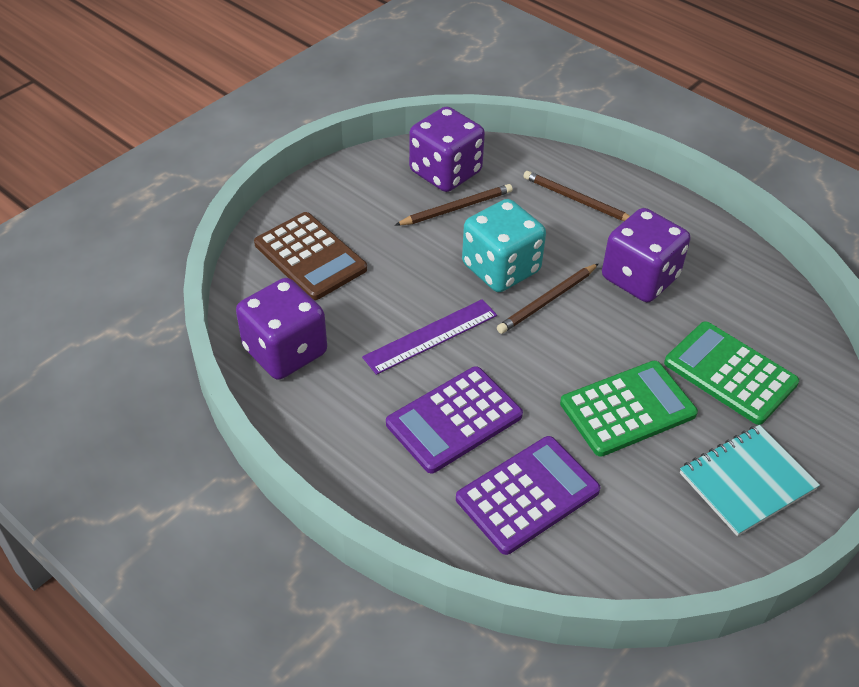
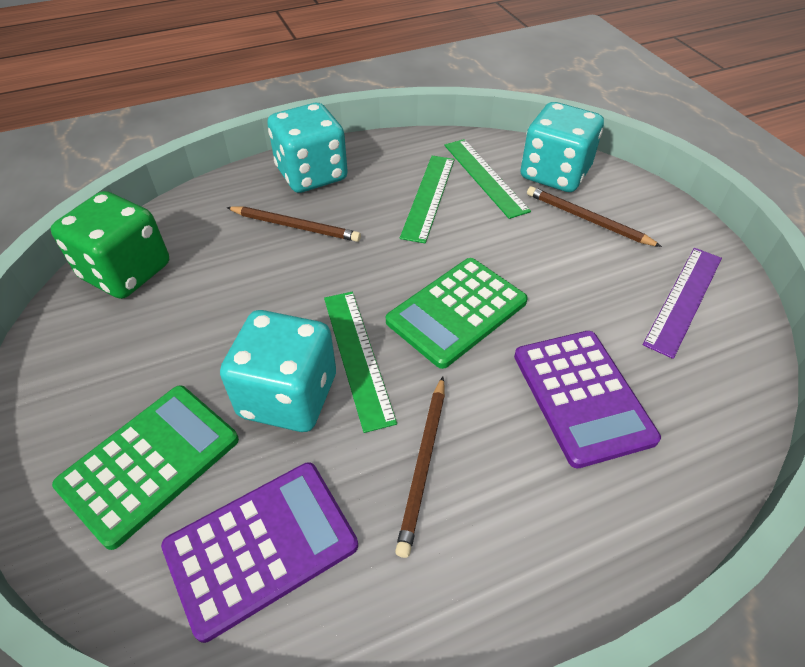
brown calculator: 1 -> 0
green dice: 0 -> 1
green ruler: 0 -> 3
purple dice: 3 -> 0
turquoise dice: 1 -> 3
turquoise notebook: 1 -> 0

